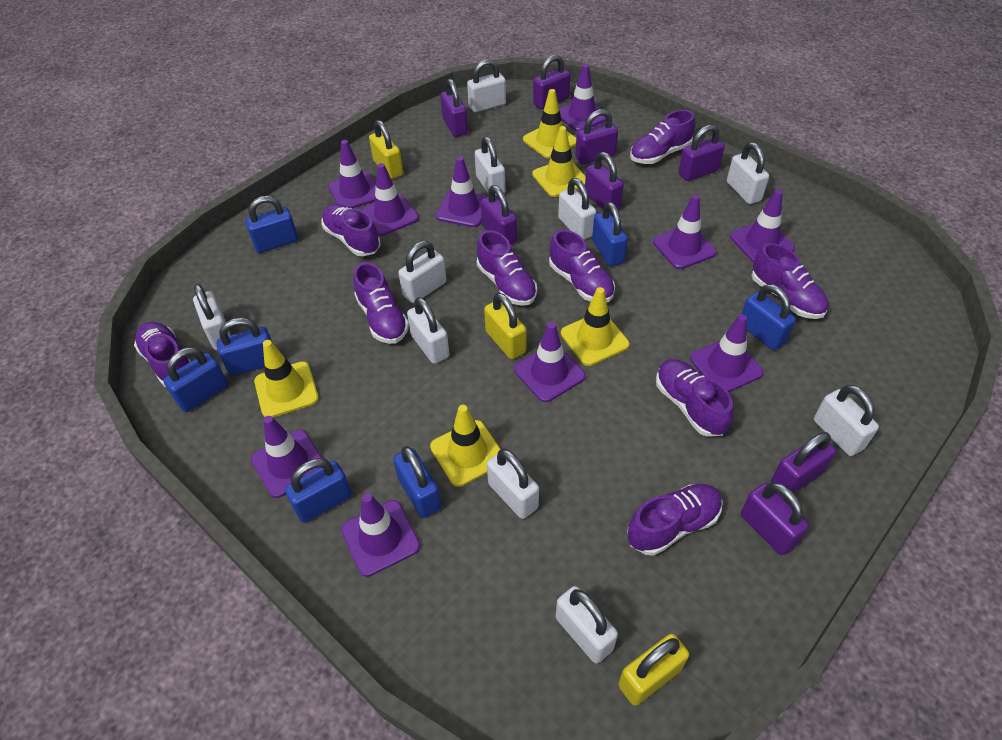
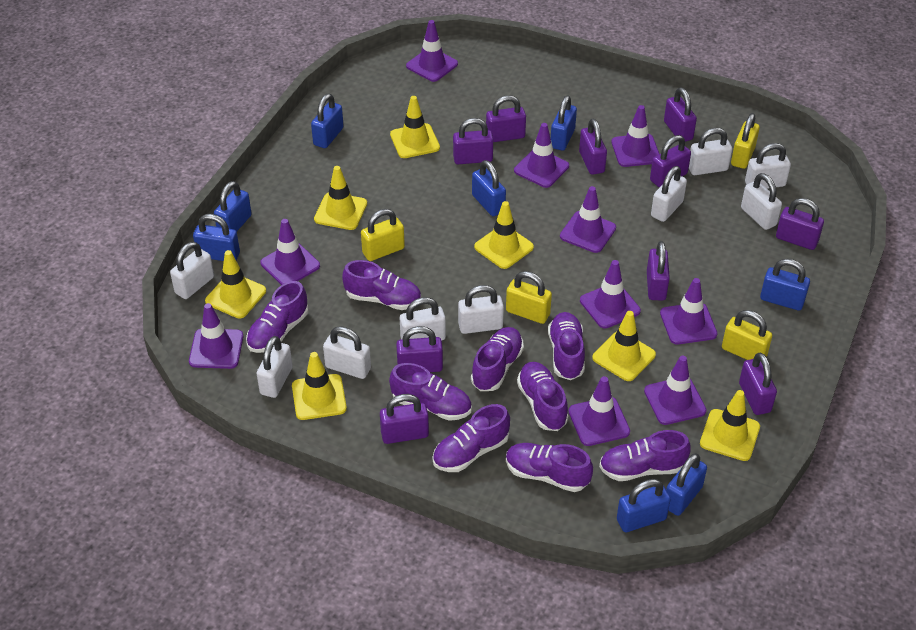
blue padlock: 7 -> 8
purple padlock: 8 -> 10
white padlock: 10 -> 9
yellow padlock: 3 -> 4
yellow traffic cone: 5 -> 7

